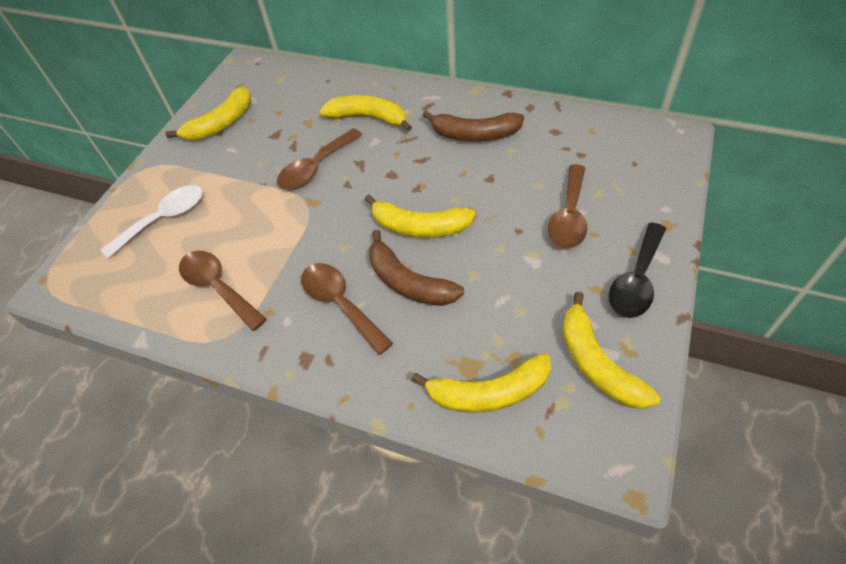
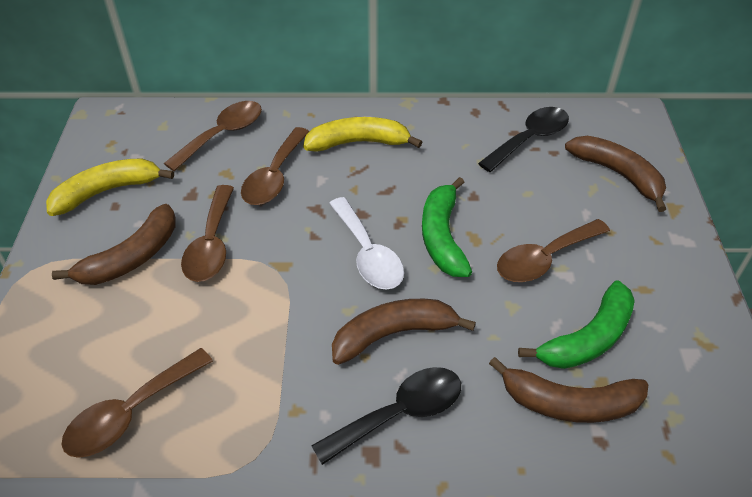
black spoon: 1 -> 2
brown banana: 2 -> 4
brown spoon: 4 -> 5
green banana: 0 -> 2
yellow banana: 5 -> 2

